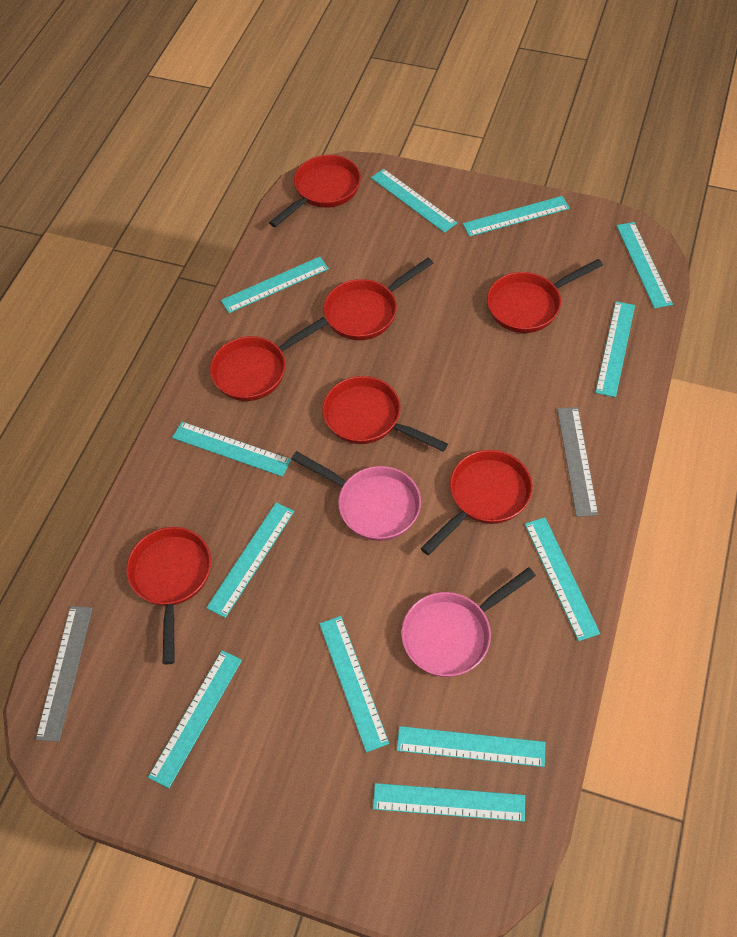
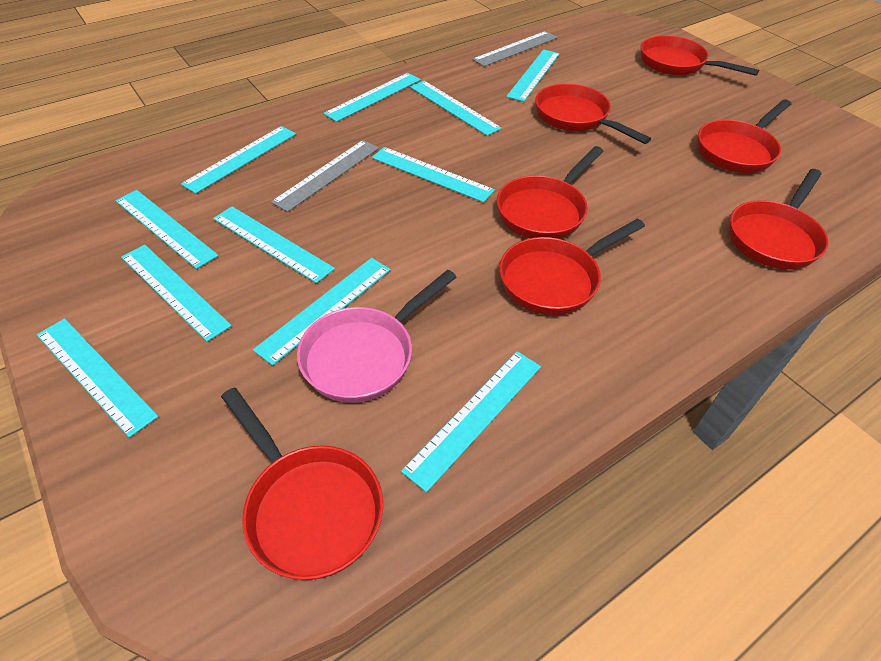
pink pan: 2 -> 1
turquoise ruler: 12 -> 11

